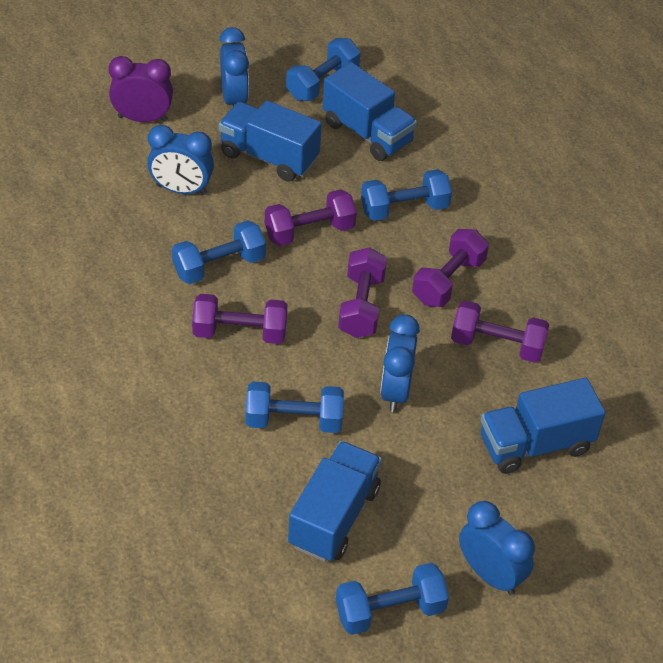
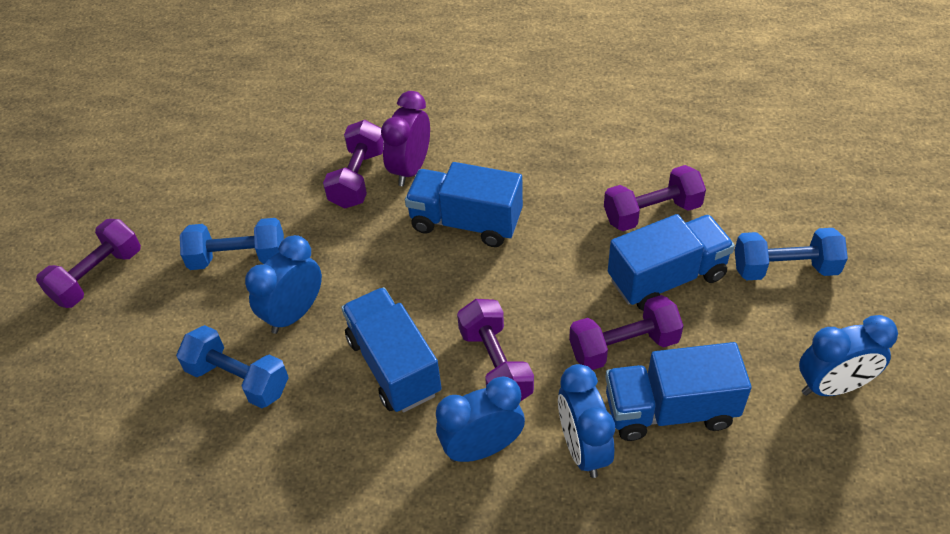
blue dumbbell: 5 -> 3

